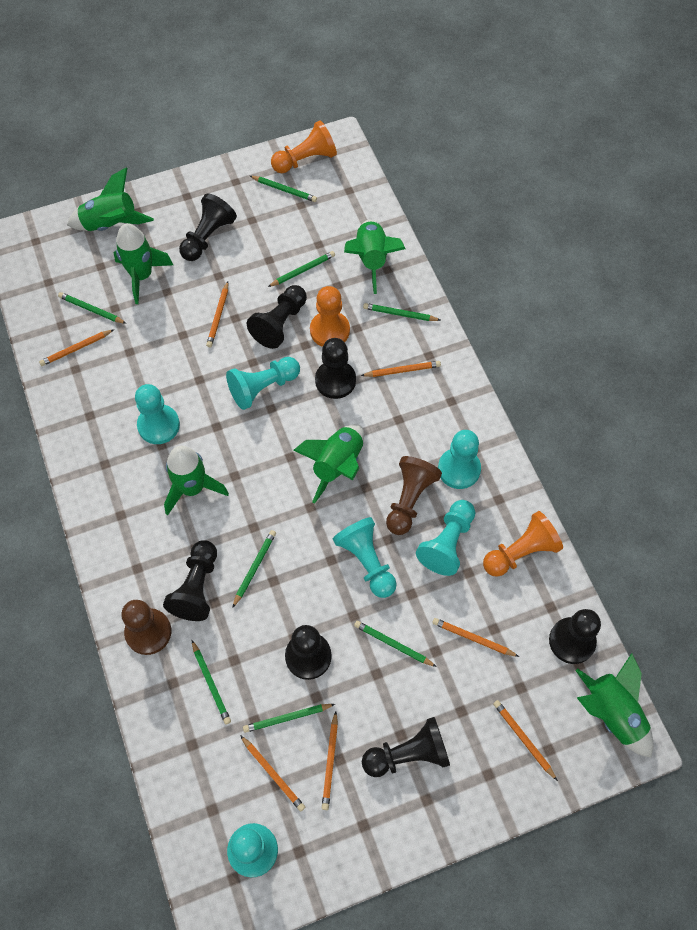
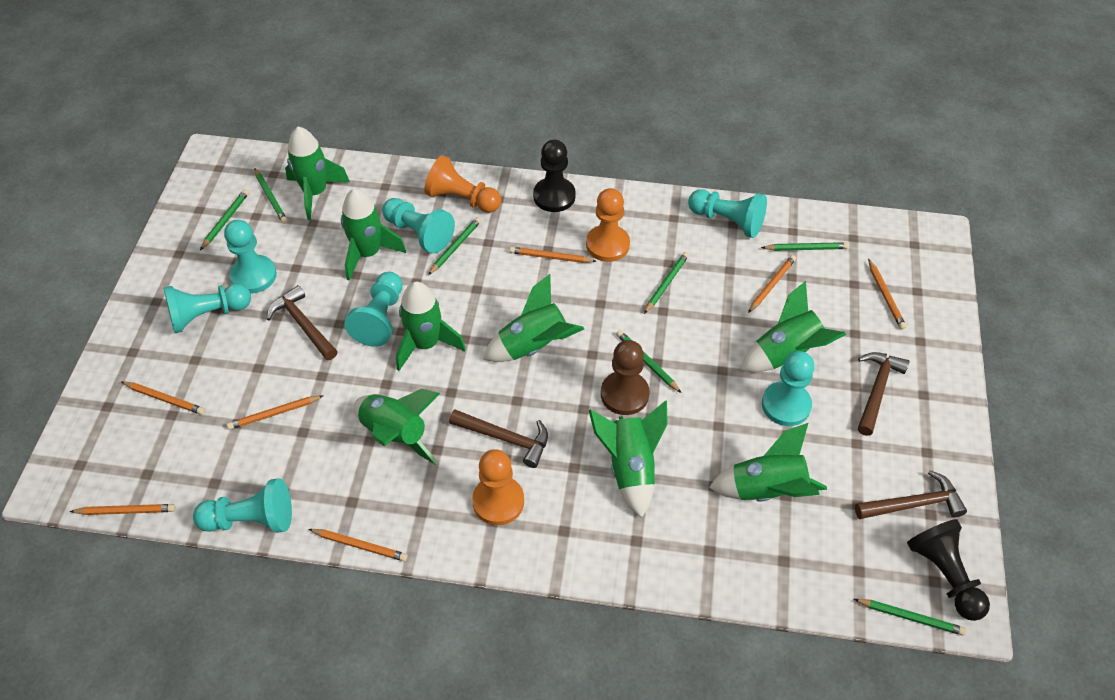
black pawn: 7 -> 2
brown hammer: 0 -> 4
brown pawn: 2 -> 1
green pencil: 8 -> 7
green rocket: 6 -> 8
turquoise pawn: 6 -> 7

